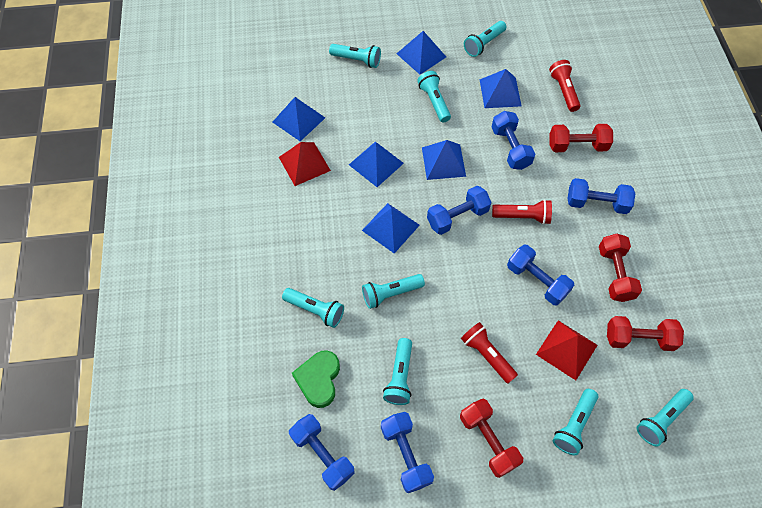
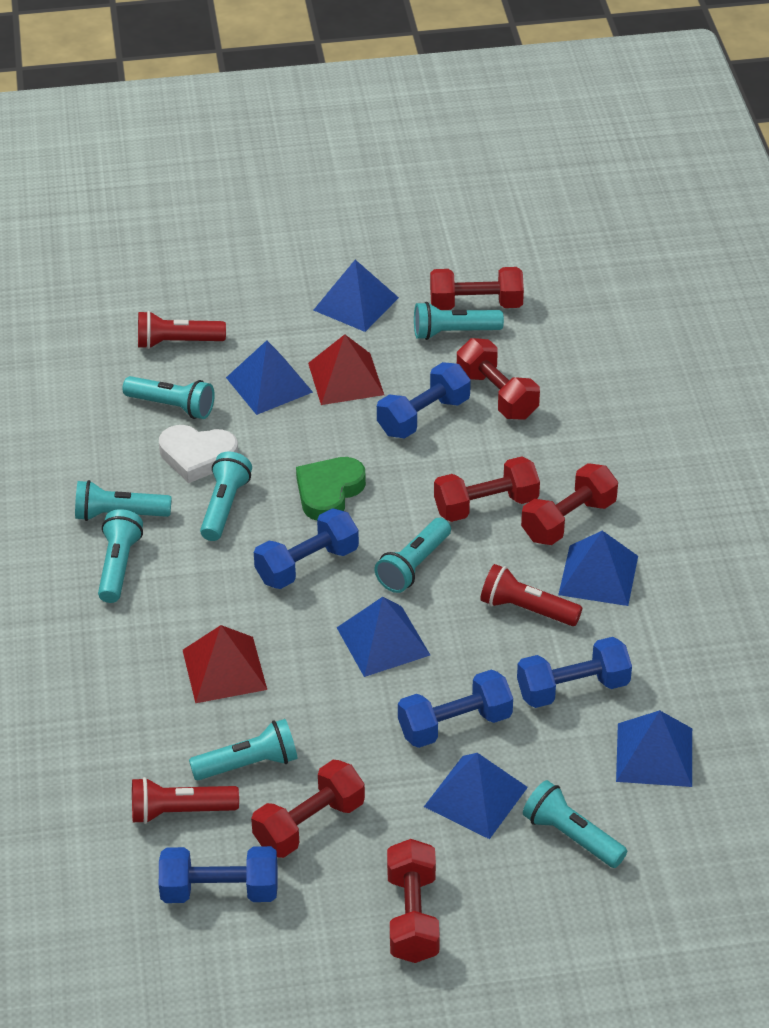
blue dumbbell: 6 -> 5
red dumbbell: 4 -> 6
white heart: 0 -> 1

